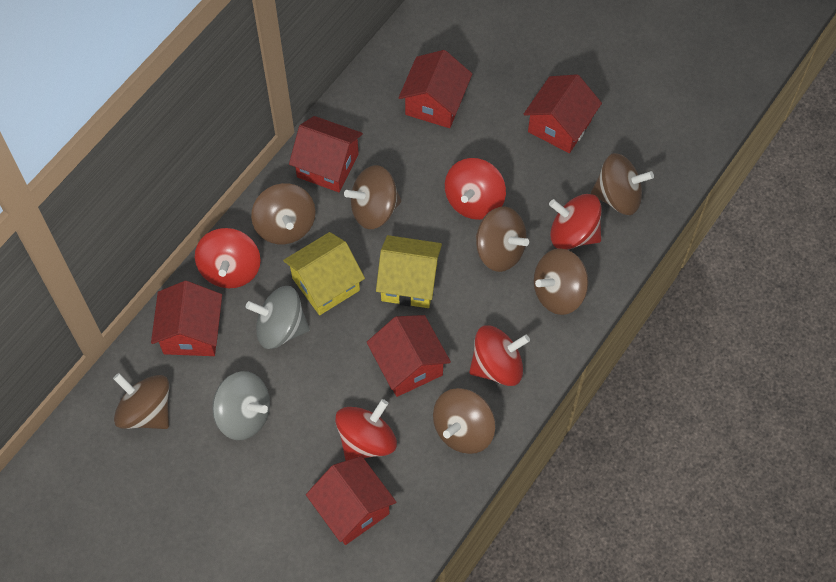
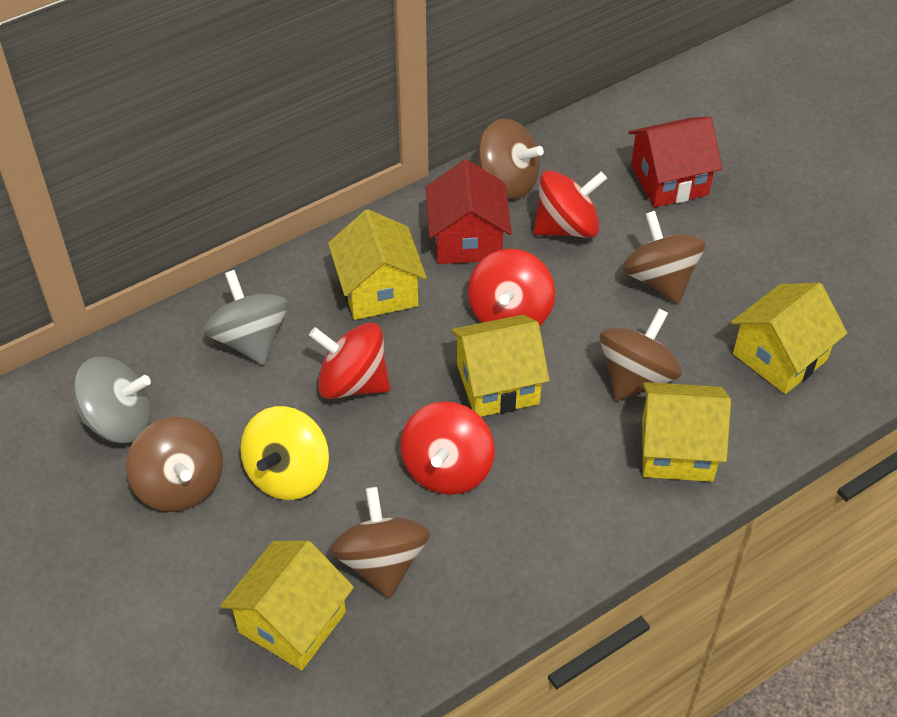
brown spinning top: 7 -> 5
red house: 6 -> 2
red spinning top: 5 -> 4
yellow house: 2 -> 5
yellow spinning top: 0 -> 1

